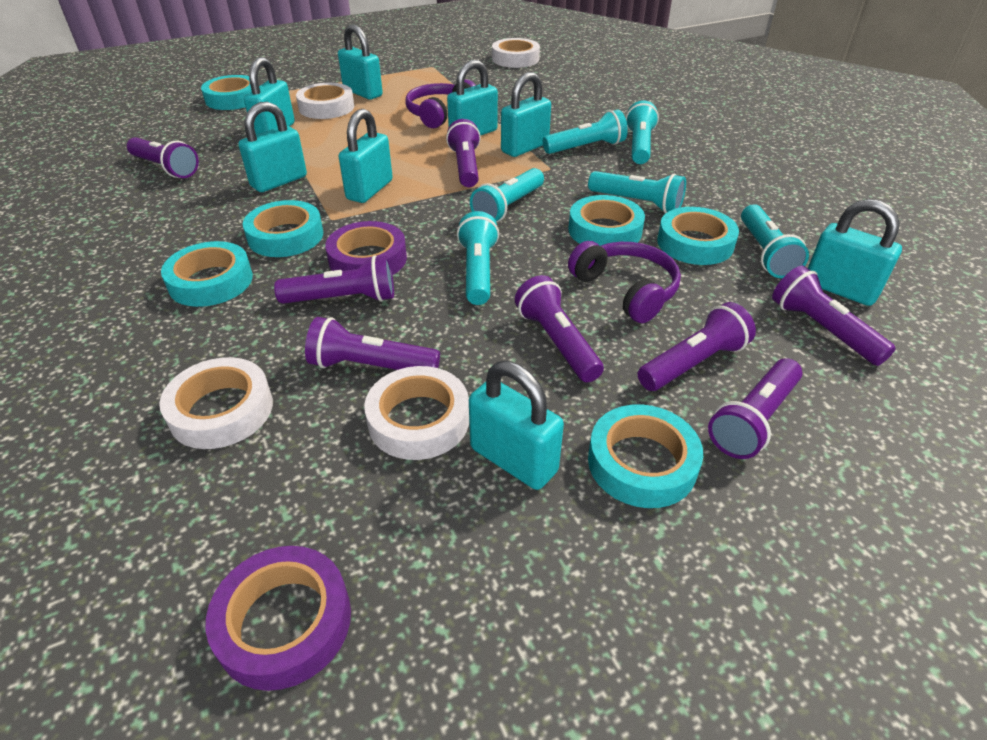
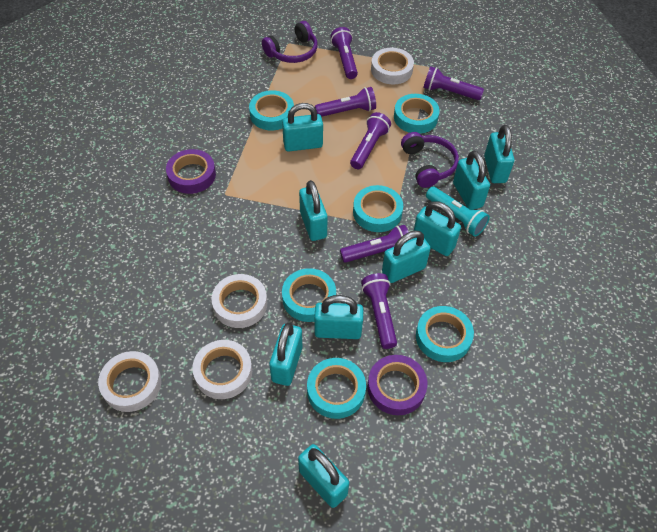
purple flashlight: 8 -> 6
turquoise flashlight: 6 -> 1
turquoise padlock: 8 -> 9

